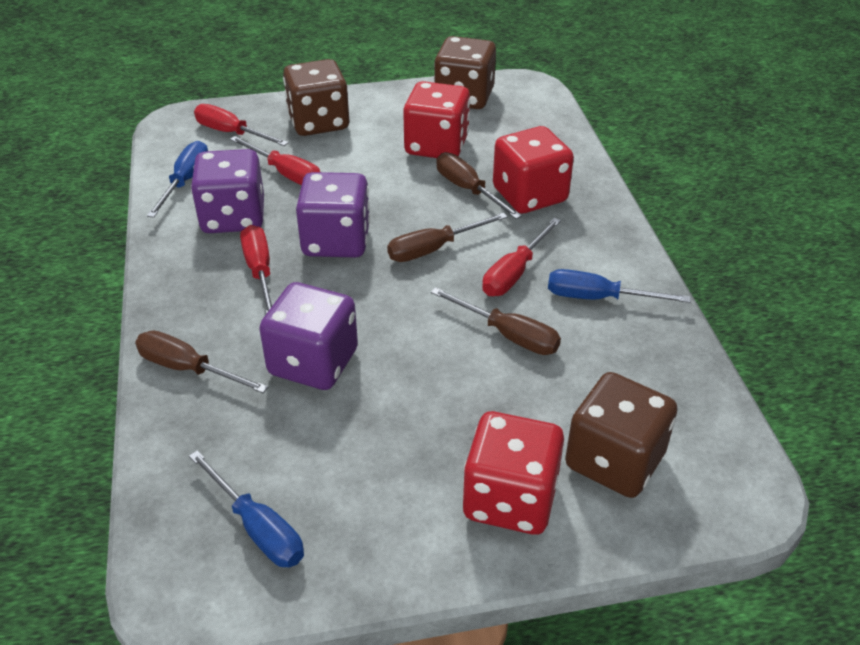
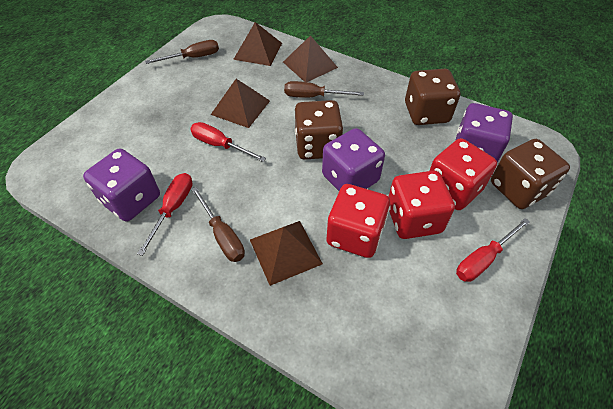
blue screwdriver: 3 -> 0
brown pyramid: 0 -> 4
brown screwdriver: 4 -> 3
red screwdriver: 4 -> 3

